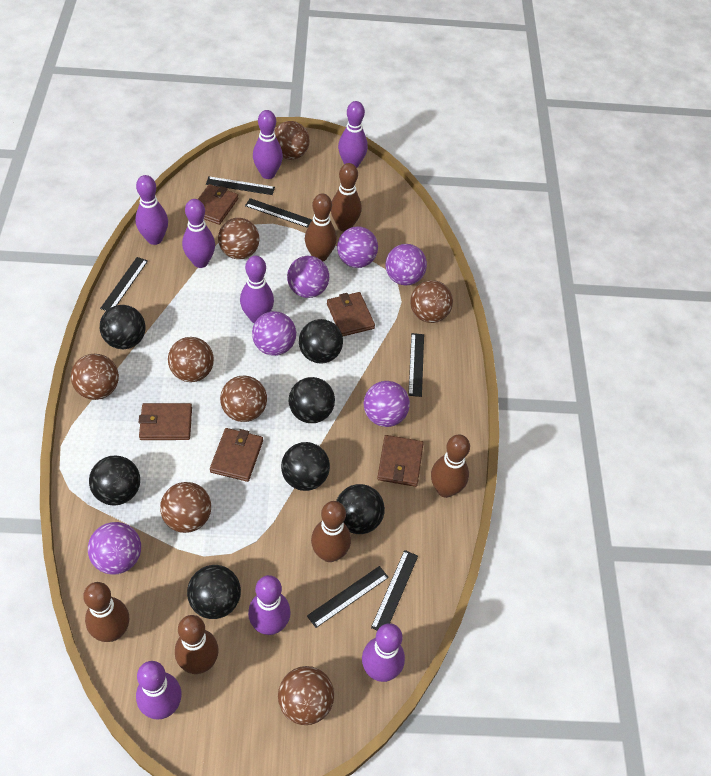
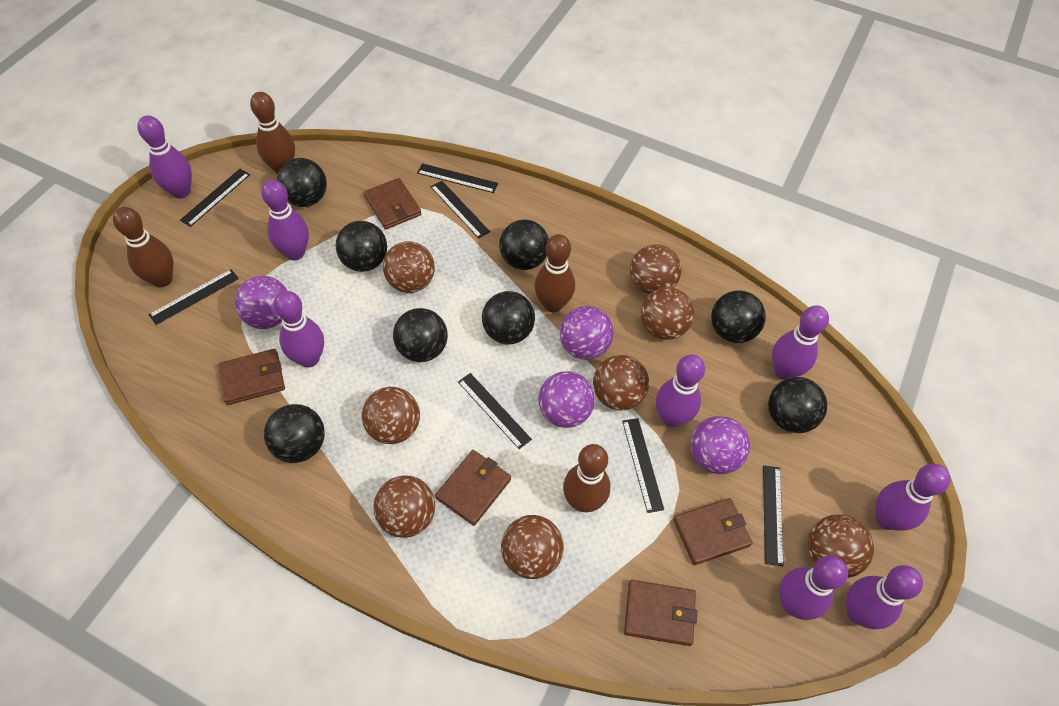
black ball: 7 -> 8
black ruler: 6 -> 7
brown bowling pin: 6 -> 4
purple ball: 6 -> 4

